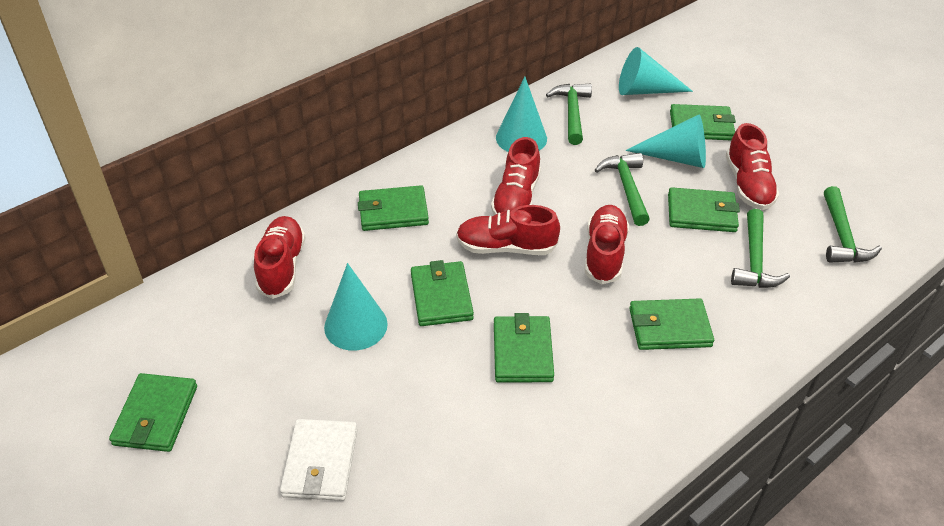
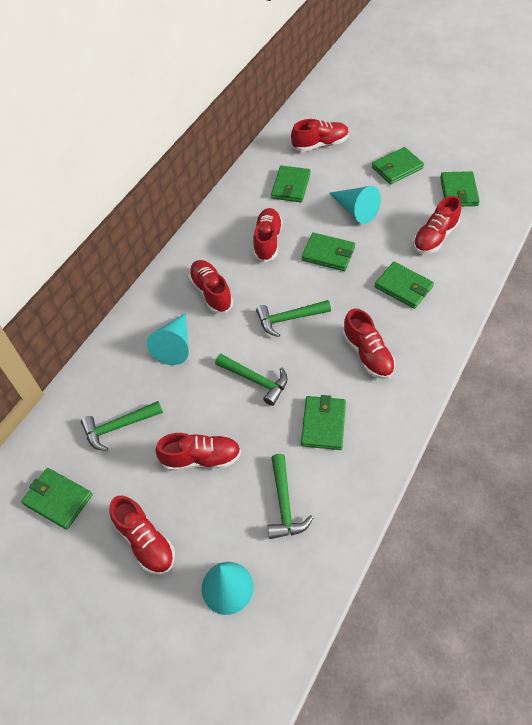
red shoe: 5 -> 7
turquoise cone: 4 -> 3
white wallet: 1 -> 0

